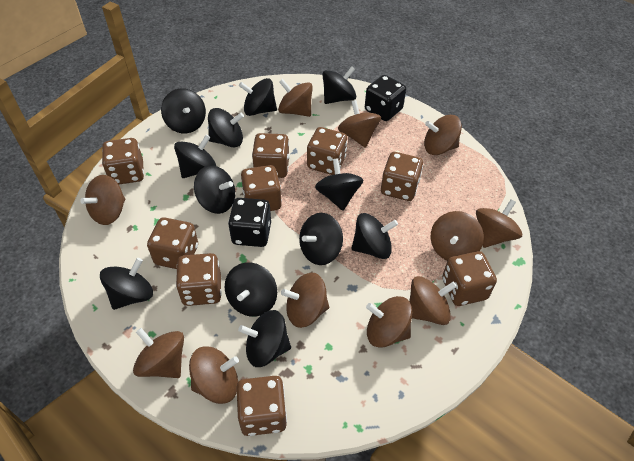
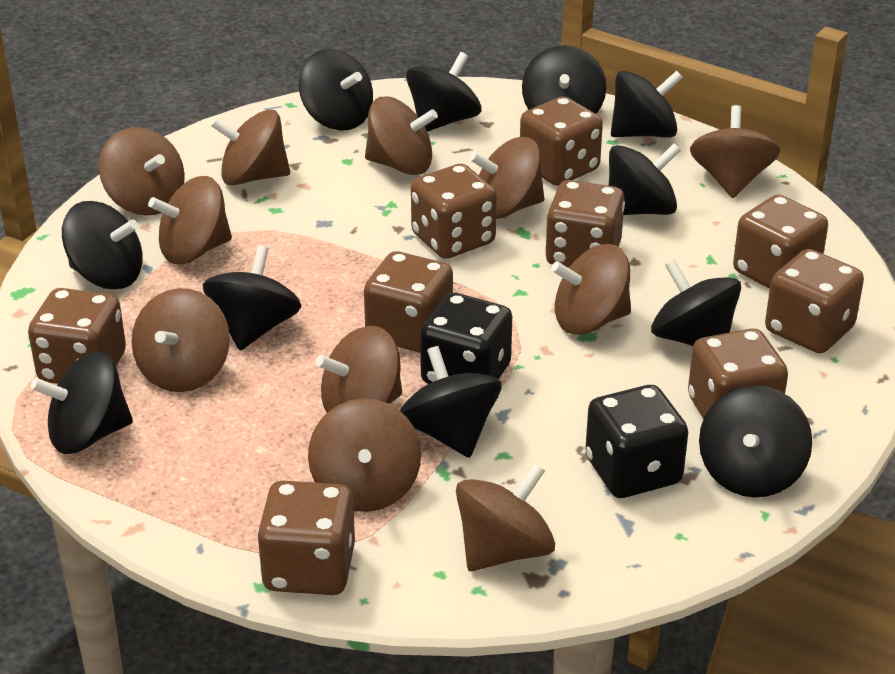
black spinning top: 12 -> 11

